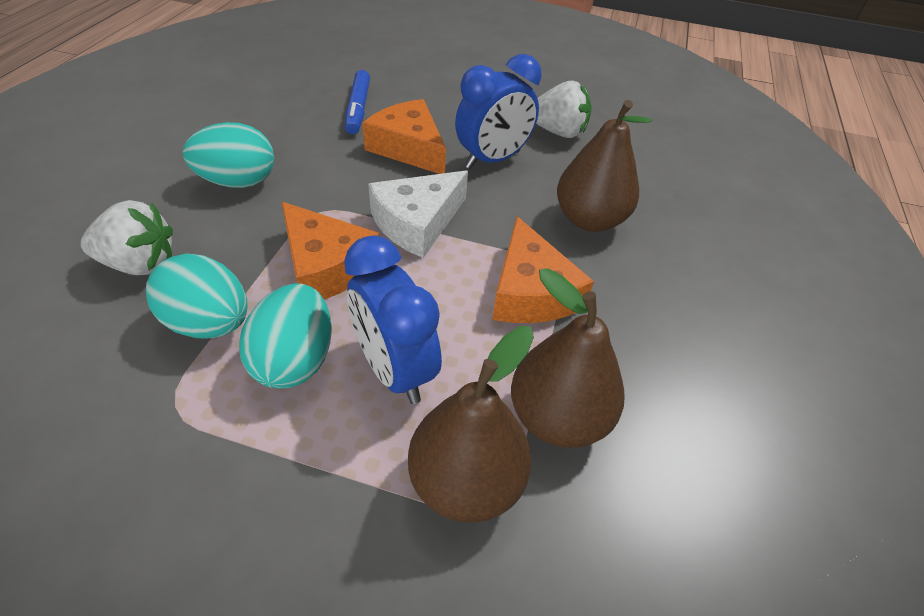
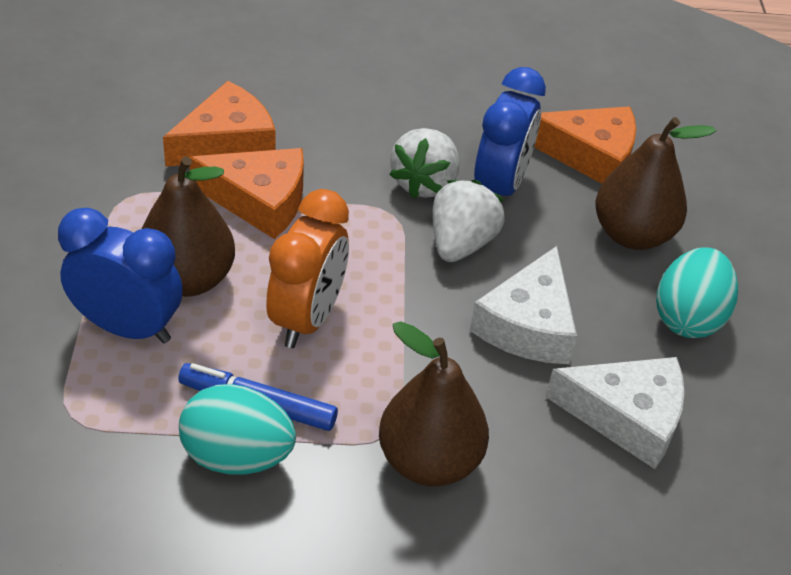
orange clock: 0 -> 1
turquoise egg: 3 -> 2
white cheese: 1 -> 2

